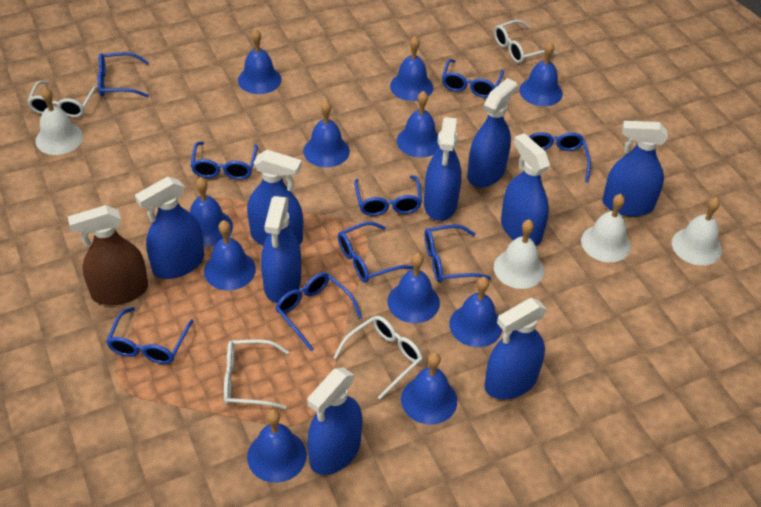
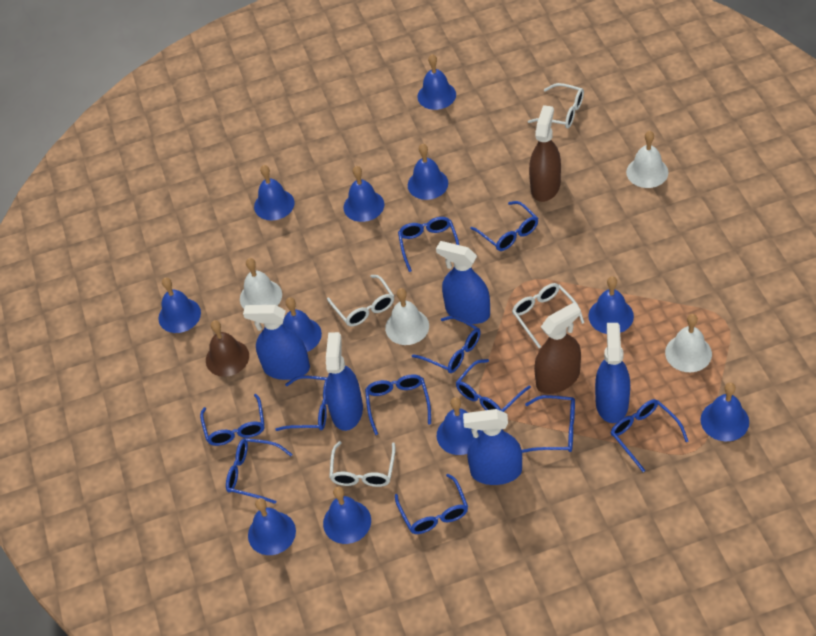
blue glasses: 9 -> 11
blue spray bottle: 9 -> 5
brown bell: 0 -> 1
brown spray bottle: 1 -> 2

